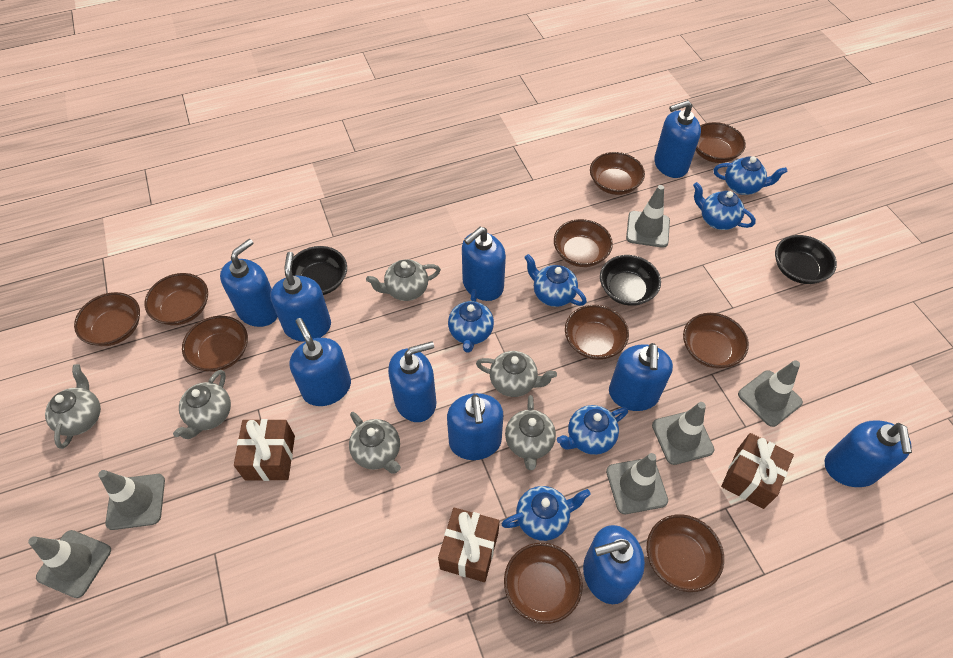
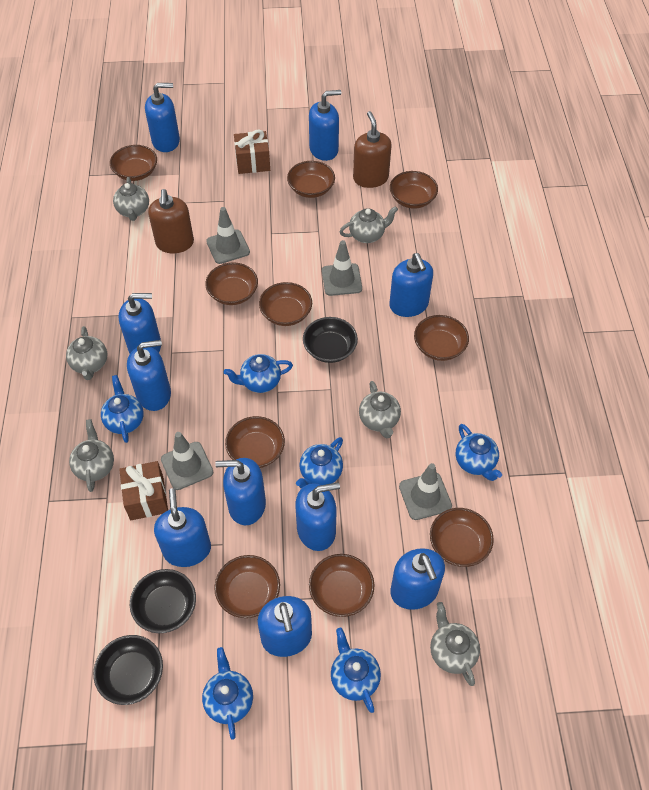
brown gift: 3 -> 2
brown soap dispenser: 0 -> 2
grey traffic cone: 6 -> 4

